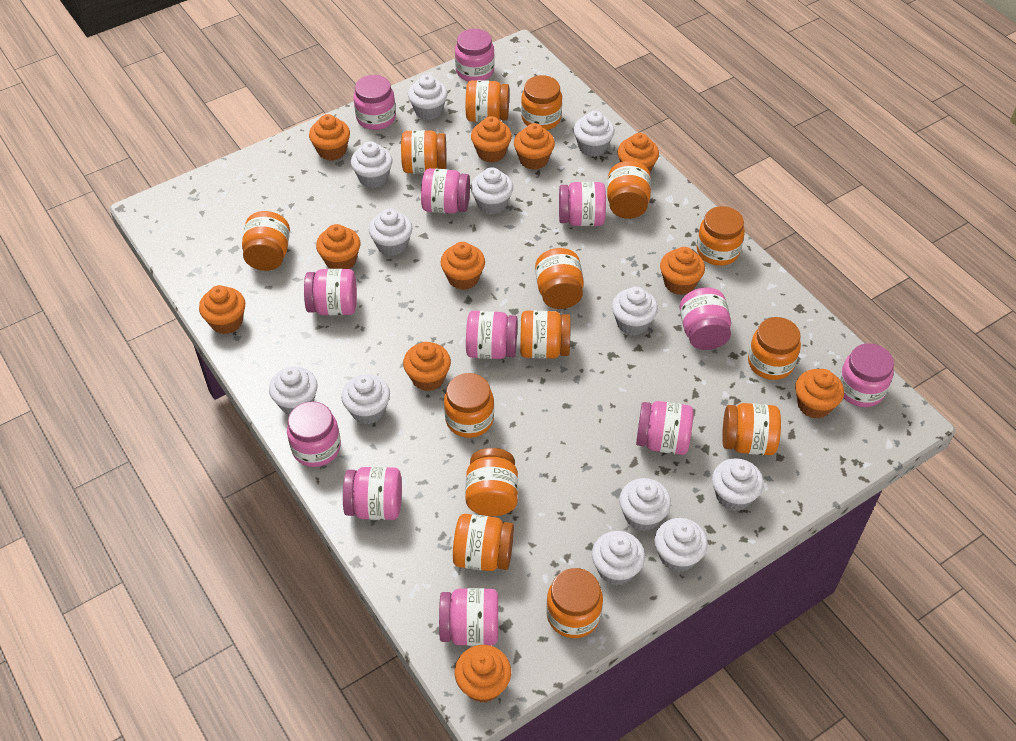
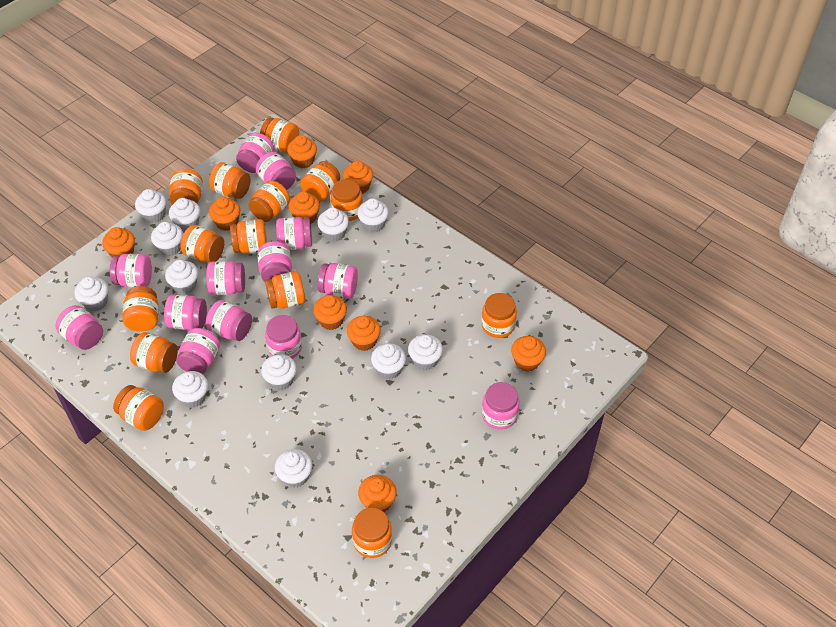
orange cupcake: 11 -> 9
pink jar: 12 -> 13

